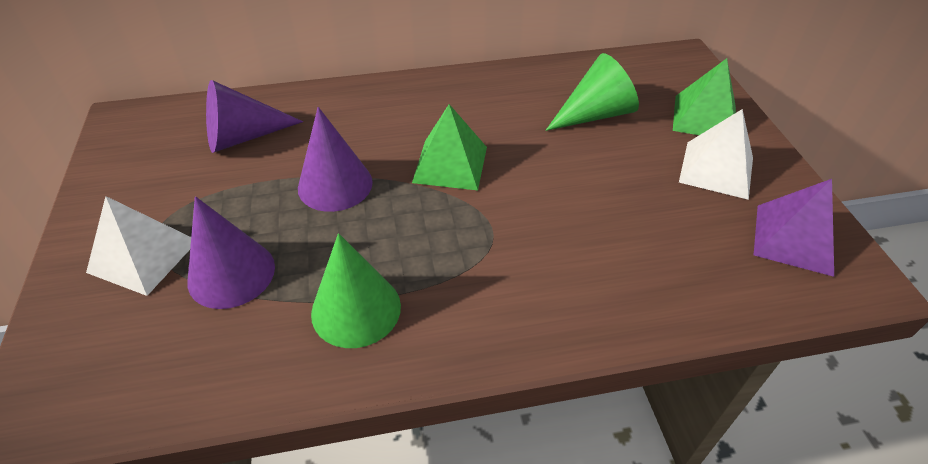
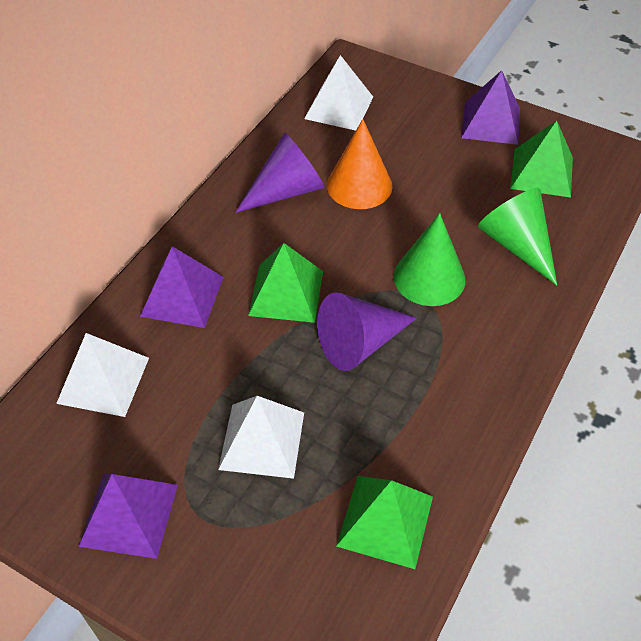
green pyramid: 2 -> 3
orange cone: 0 -> 1
purple cone: 3 -> 2
purple pyramid: 1 -> 3
white pyramid: 2 -> 3

